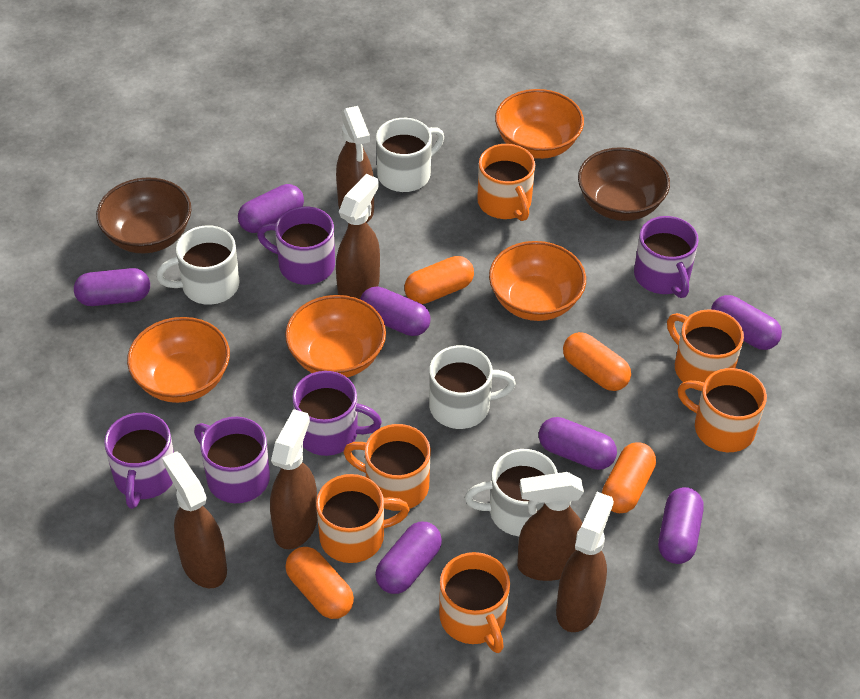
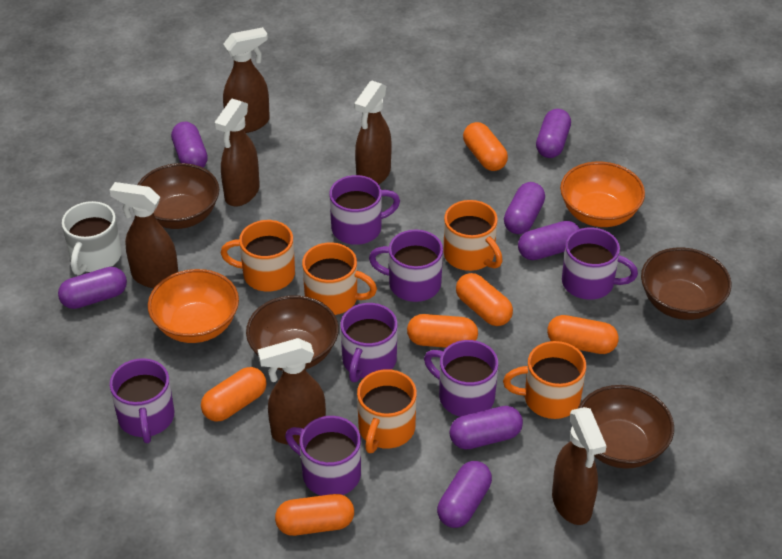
brown bowl: 2 -> 4
orange bowl: 4 -> 2
orange capsule: 4 -> 6
orange mug: 6 -> 5
purple mug: 5 -> 7
white mug: 4 -> 1

